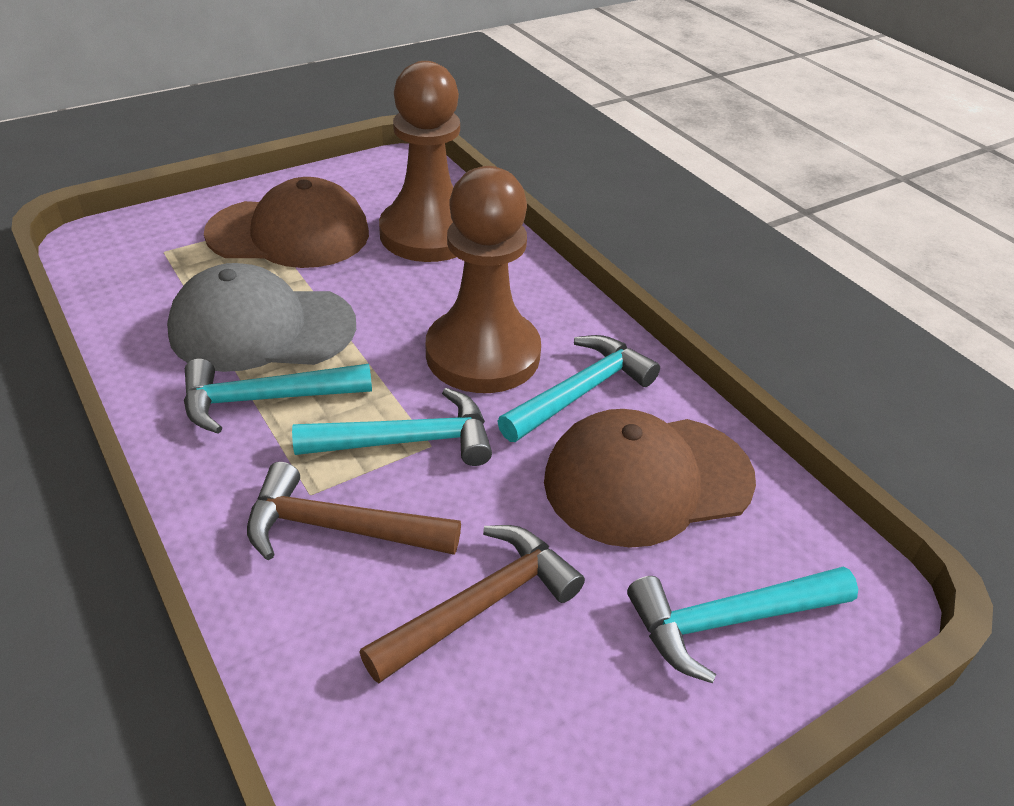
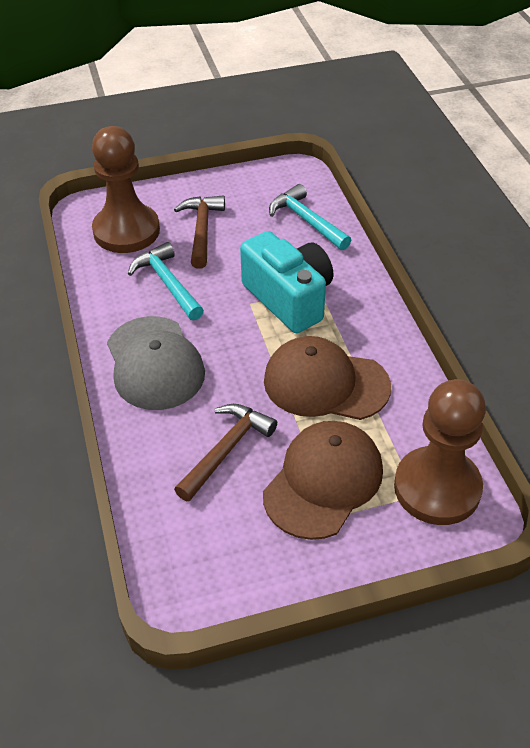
turquoise camera: 0 -> 1
turquoise hammer: 4 -> 2

